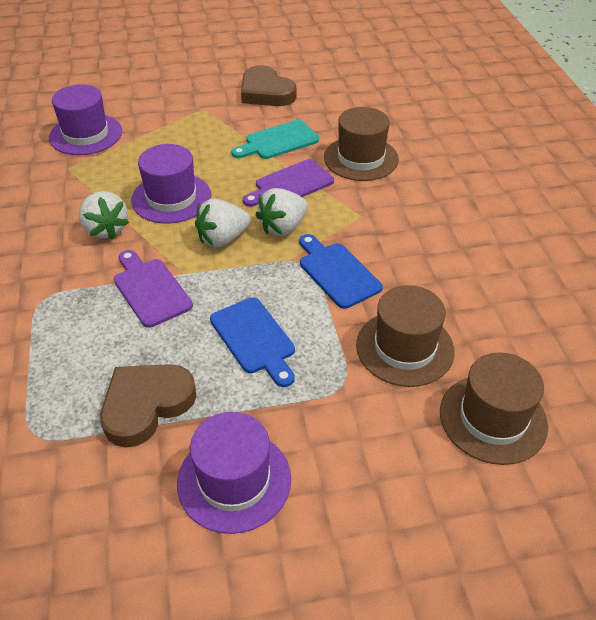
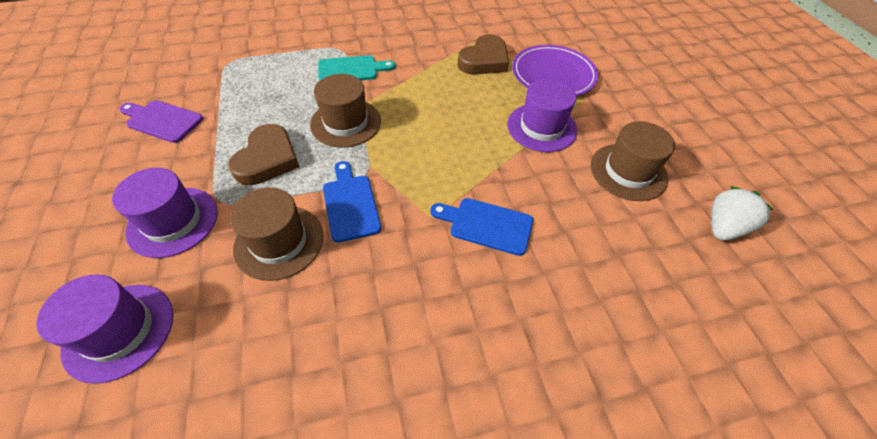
purple cutting board: 2 -> 1
purple plate: 0 -> 1
white strawberry: 3 -> 1

